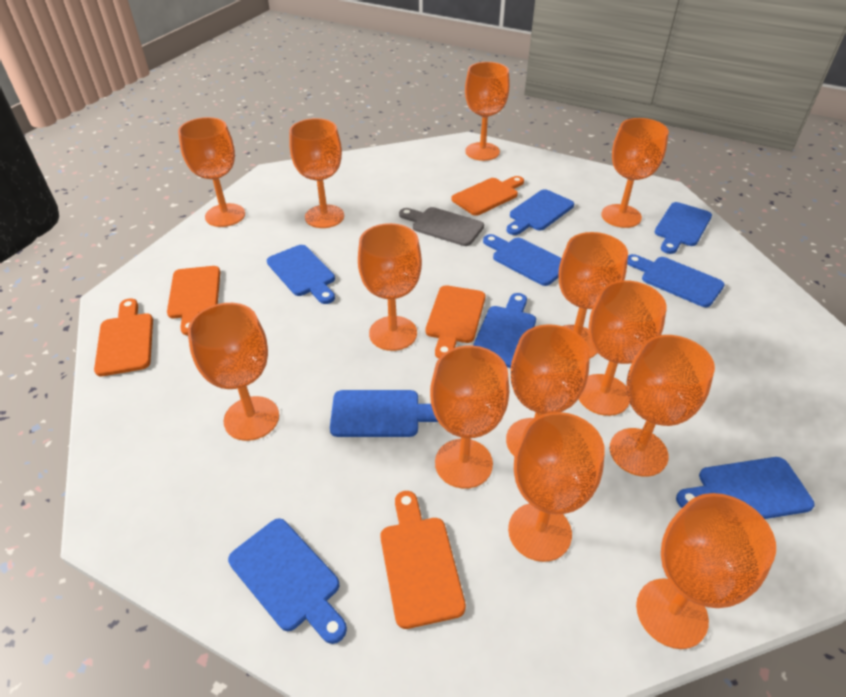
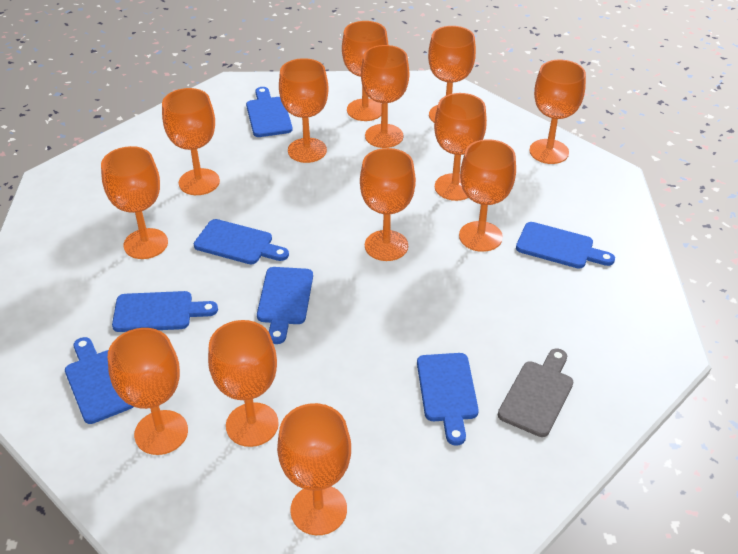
blue cutting board: 9 -> 7
orange cutting board: 5 -> 0

